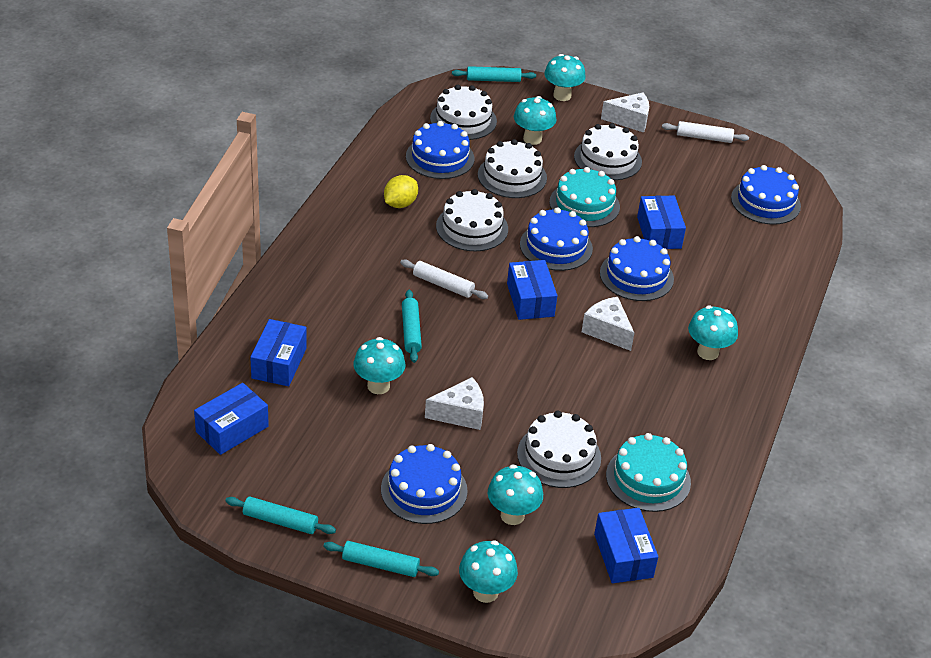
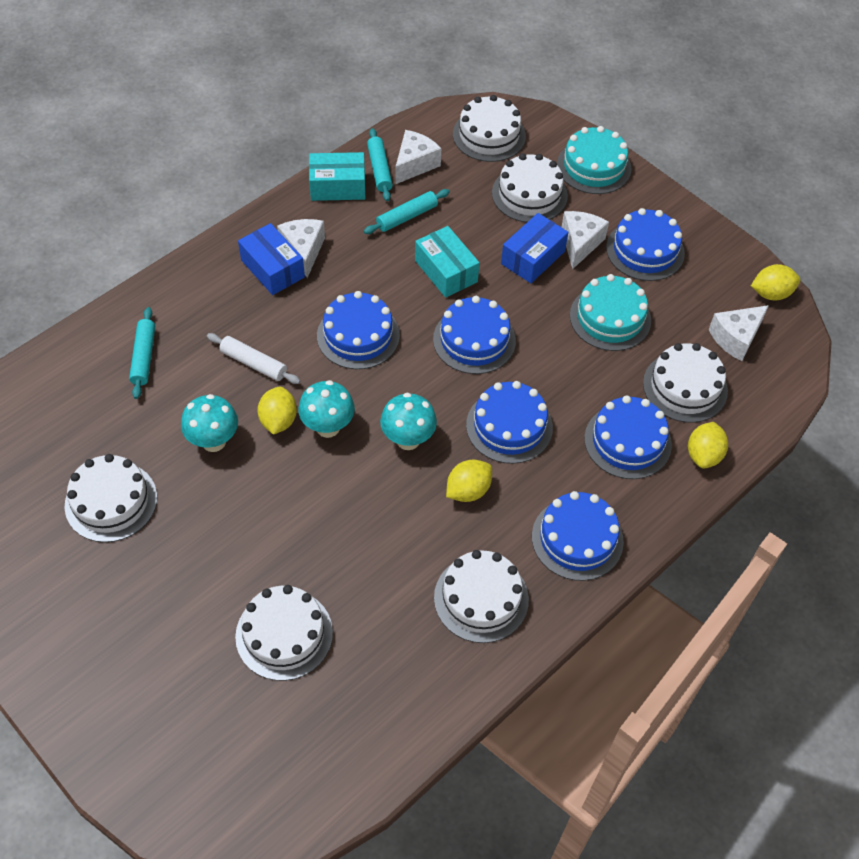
blue box: 5 -> 2
blue cake: 5 -> 6
turquoise box: 0 -> 2
turquoise mushroom: 6 -> 3
turquoise rolling pin: 4 -> 3
white cake: 5 -> 6
white cheese: 3 -> 4
white rolling pin: 2 -> 1
yellow lemon: 1 -> 4

